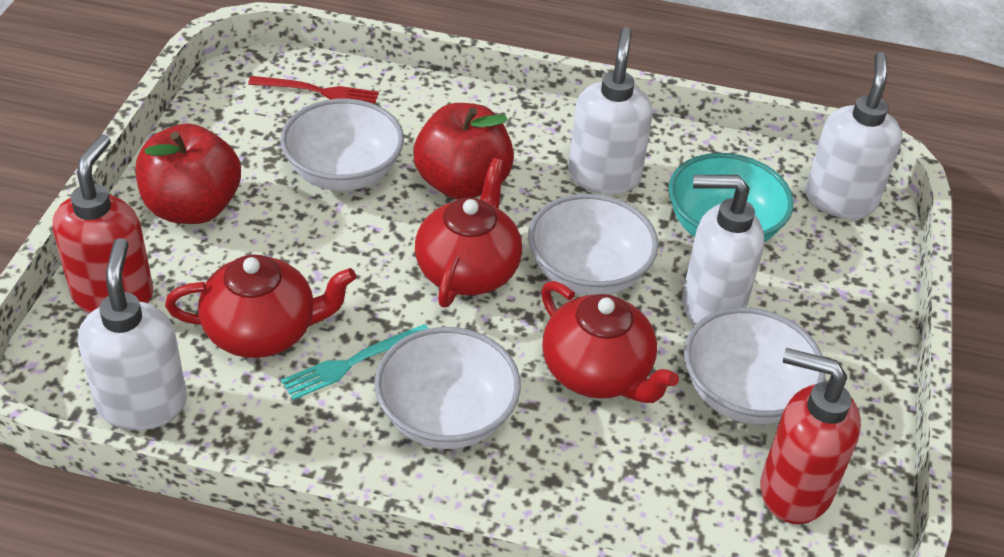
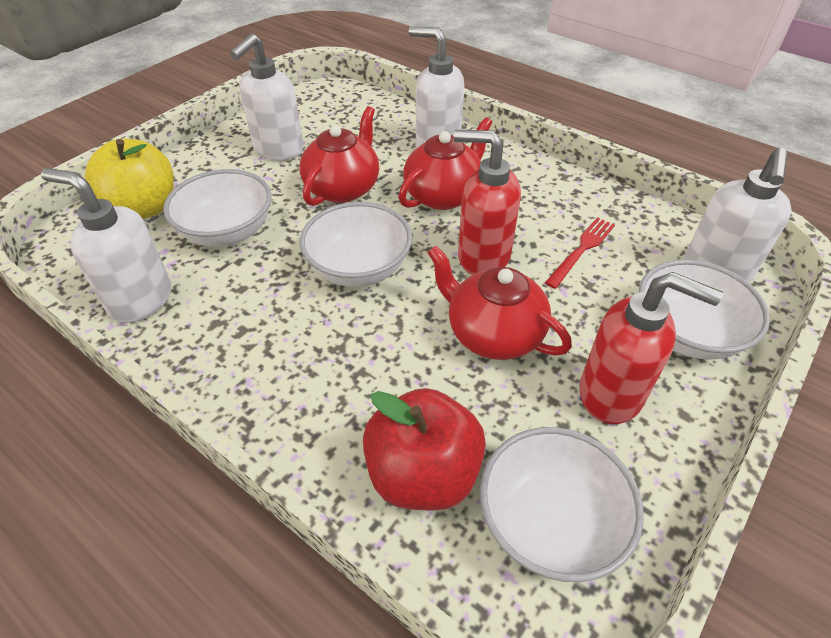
red apple: 2 -> 1
turquoise bowl: 1 -> 0
turquoise fork: 1 -> 0
yellow apple: 0 -> 1

